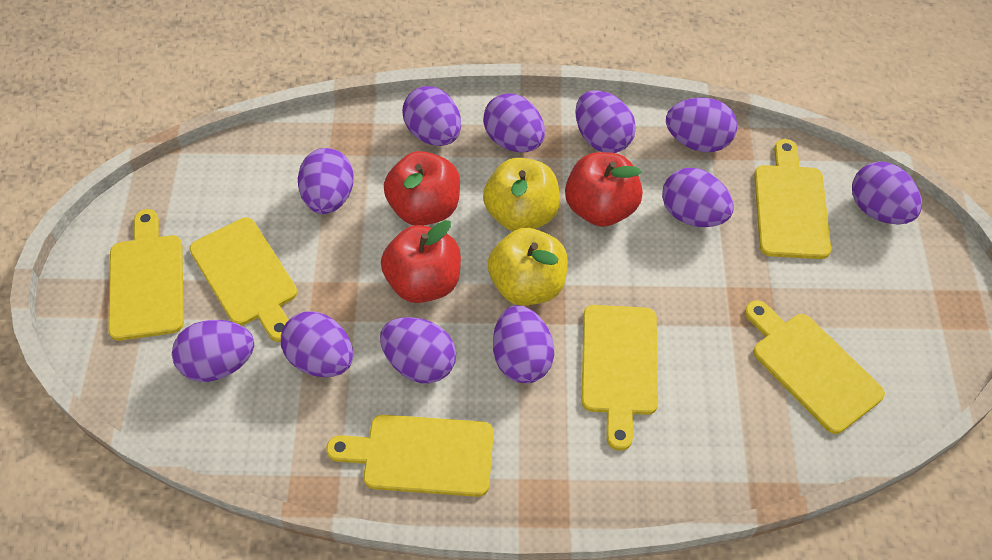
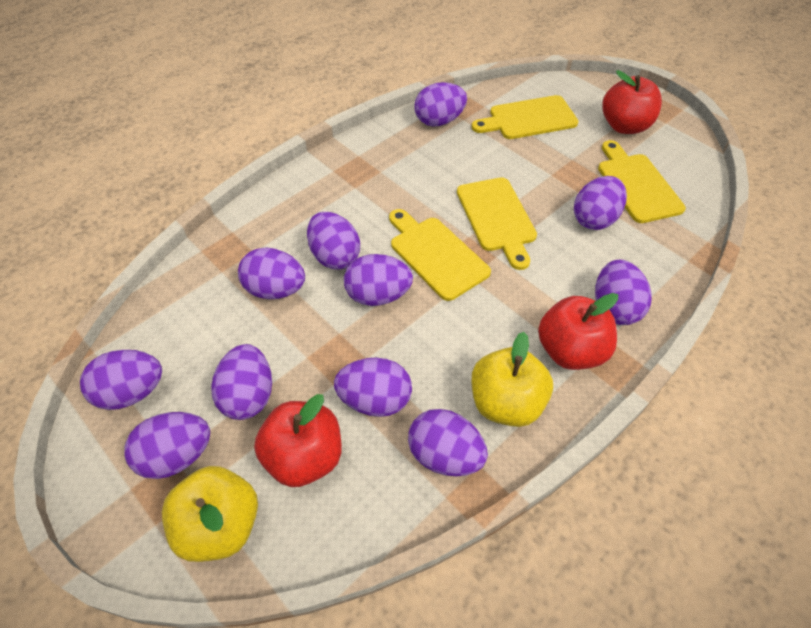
yellow cutting board: 6 -> 4

